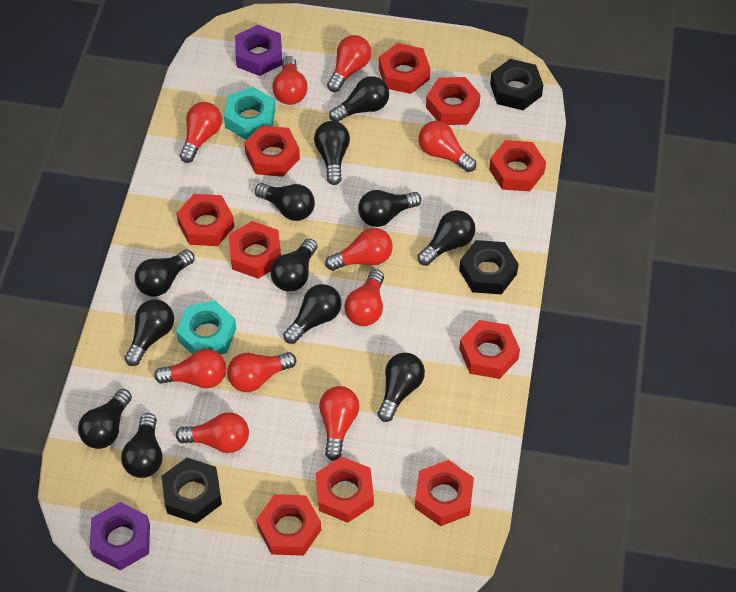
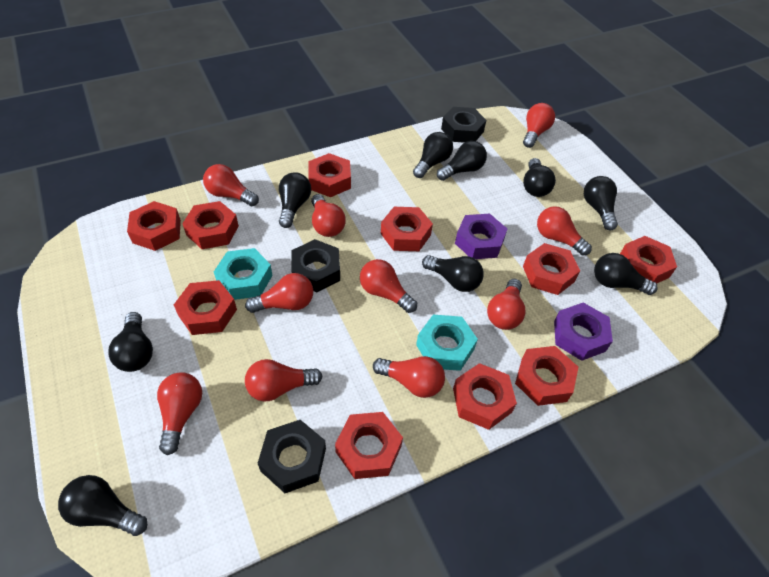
black light bulb: 12 -> 9

